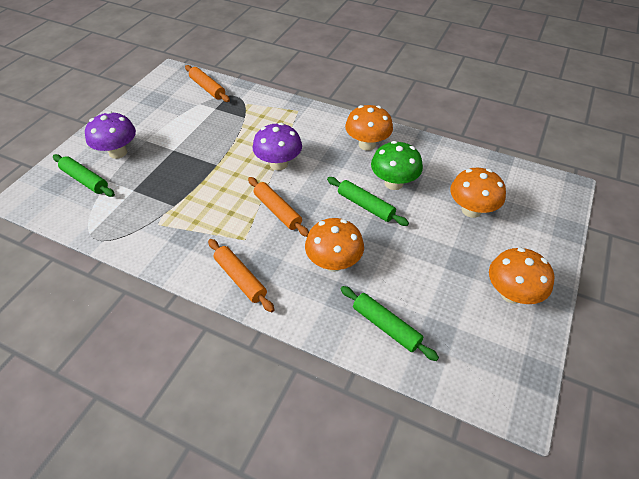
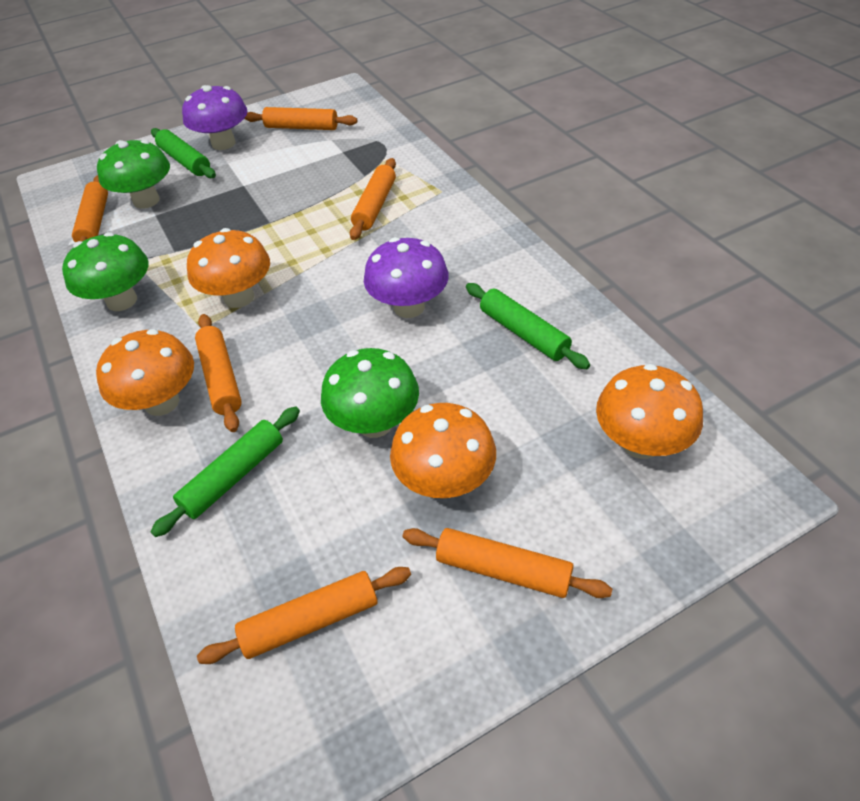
green mushroom: 1 -> 3
orange rolling pin: 3 -> 6

